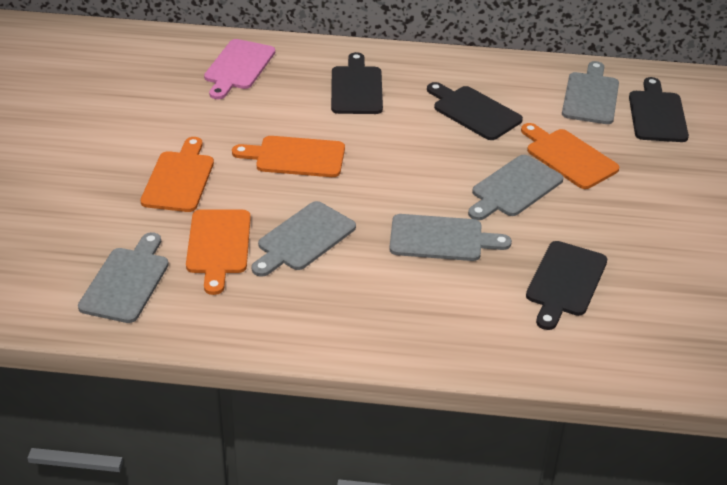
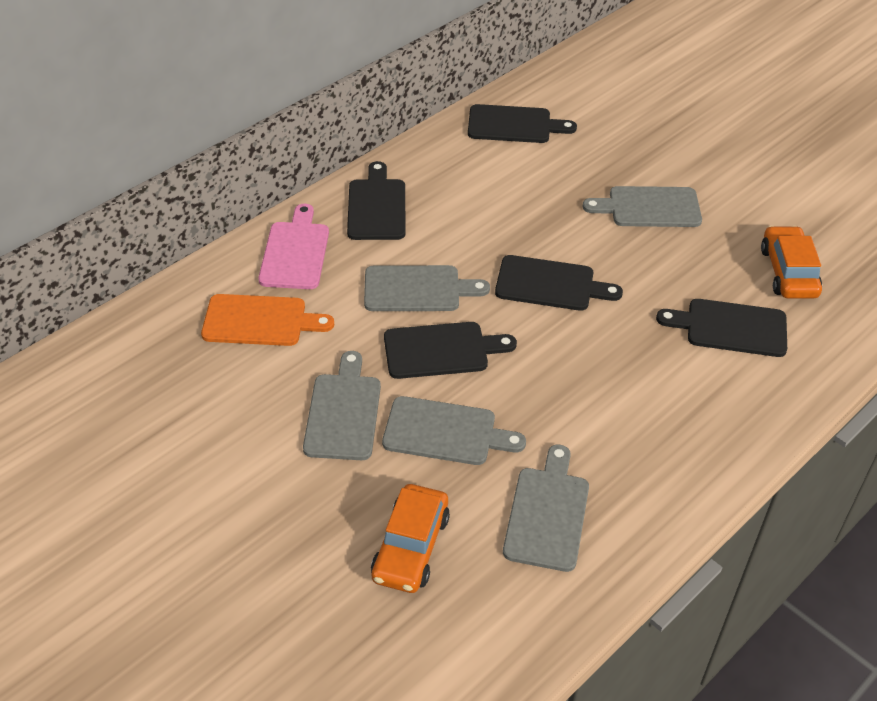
black cutting board: 4 -> 5
orange car: 0 -> 2
orange cutting board: 4 -> 1

